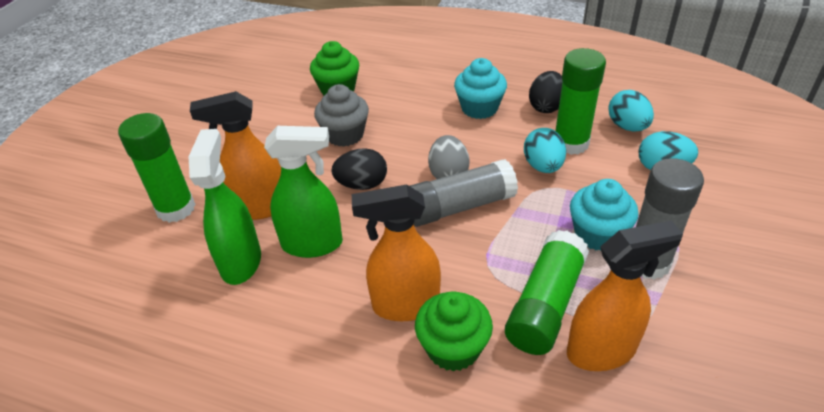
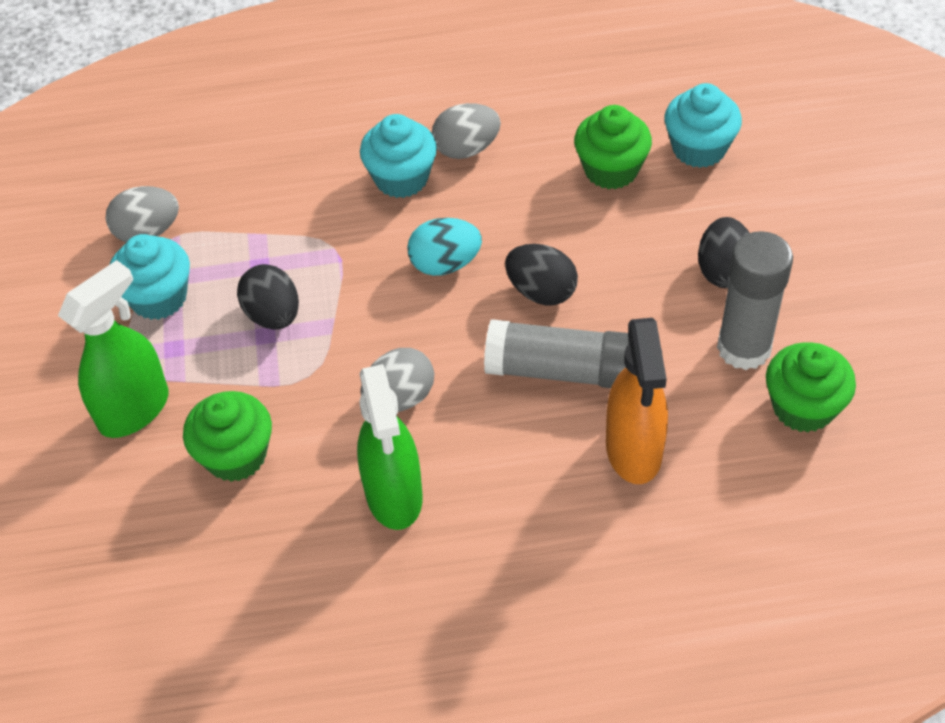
black egg: 2 -> 3
green cupcake: 2 -> 3
green glue stick: 3 -> 0
grey cupcake: 1 -> 0
grey egg: 1 -> 3
orange spray bottle: 3 -> 1
turquoise cupcake: 2 -> 3
turquoise egg: 3 -> 1

